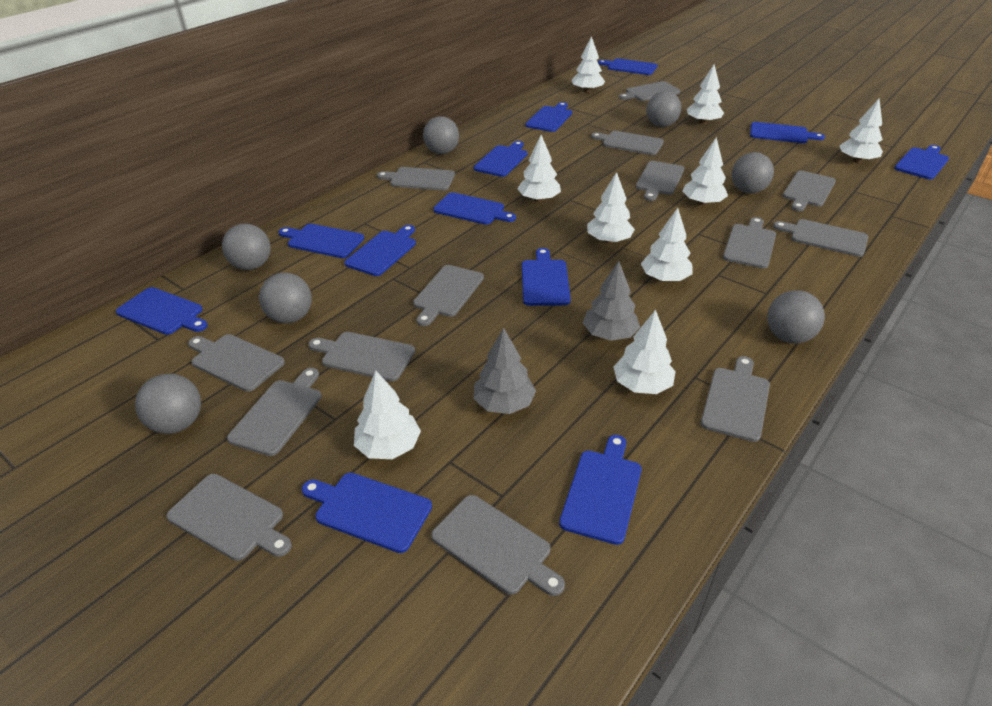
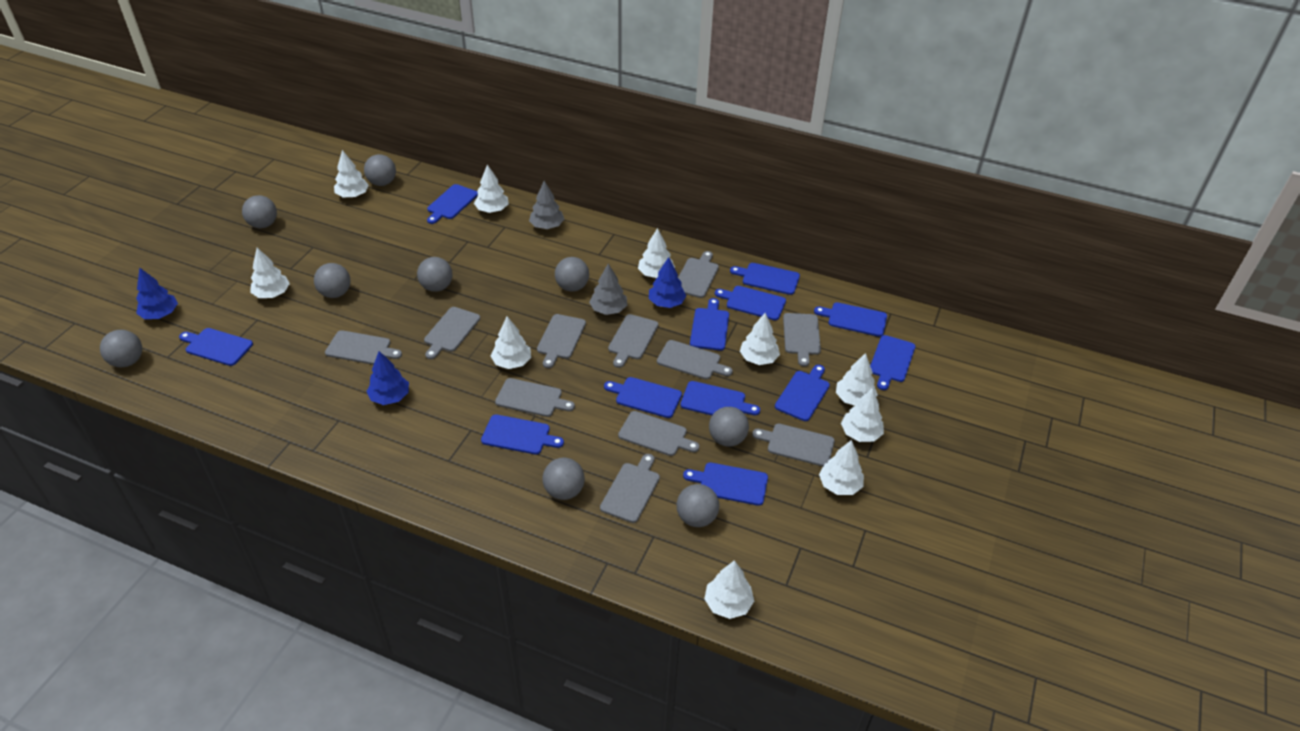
blue tree: 0 -> 3
grey ball: 7 -> 9
grey cutting board: 14 -> 11
white tree: 9 -> 10

